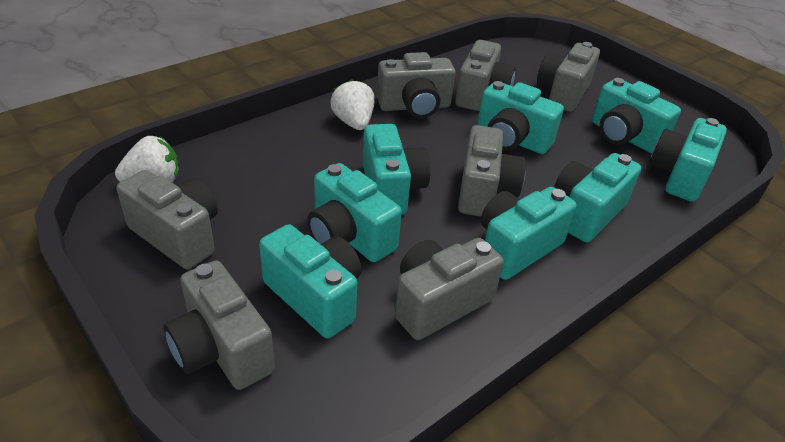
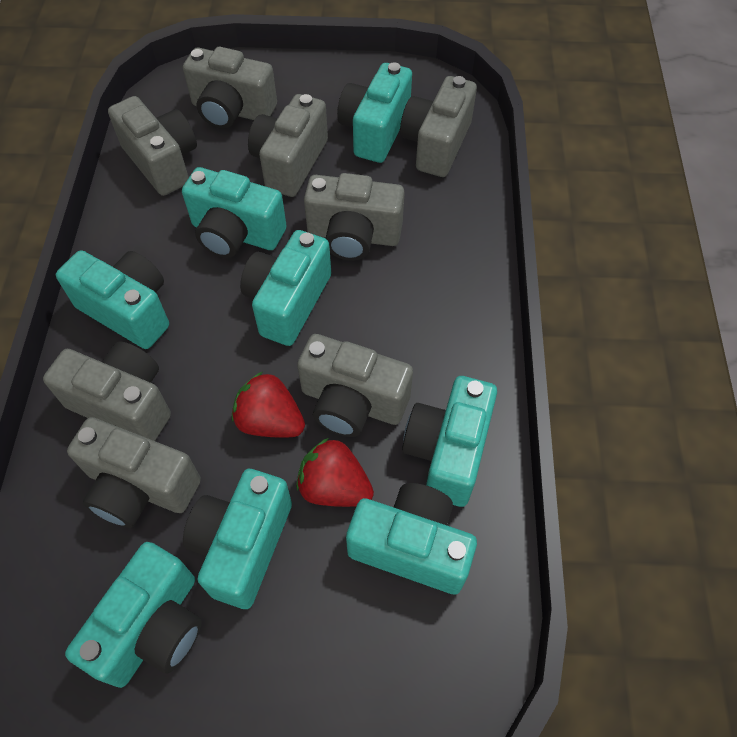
grey camera: 7 -> 8
red strawberry: 0 -> 2
white strawberry: 2 -> 0

